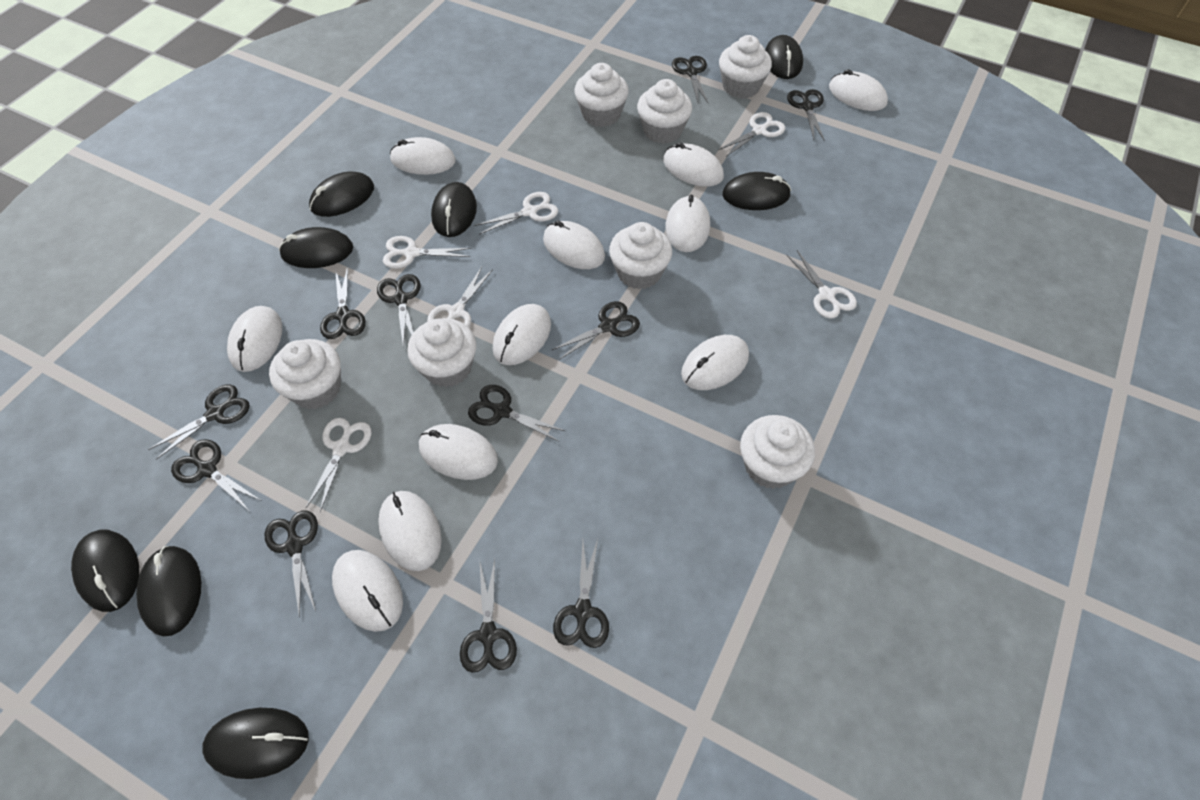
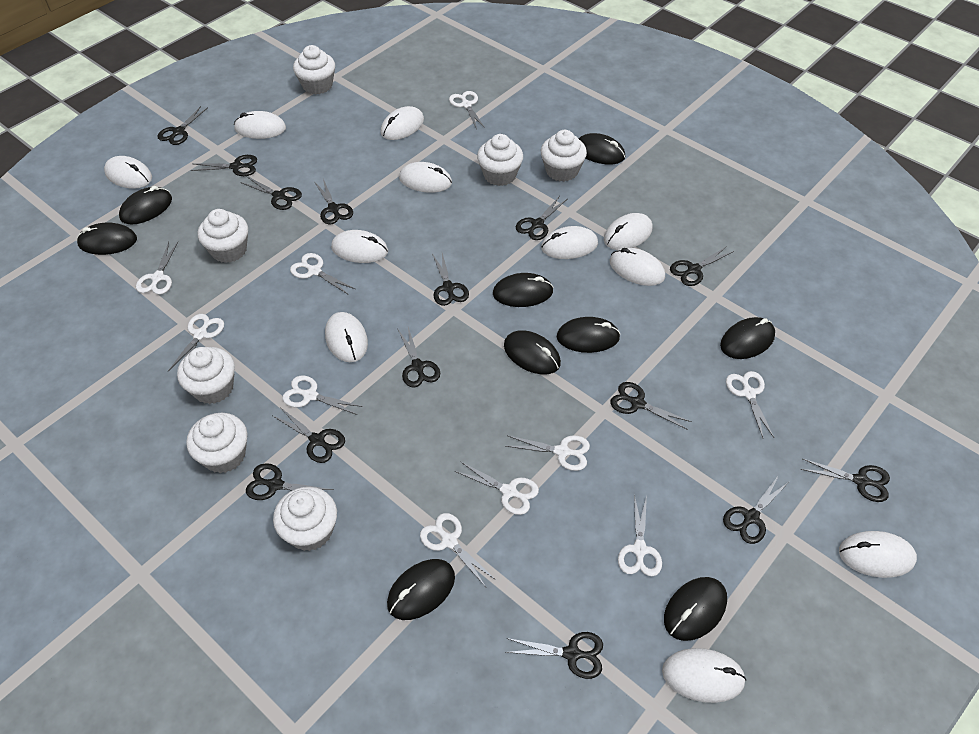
black mouse: 8 -> 9
black scissors: 11 -> 14
white scissors: 6 -> 10

